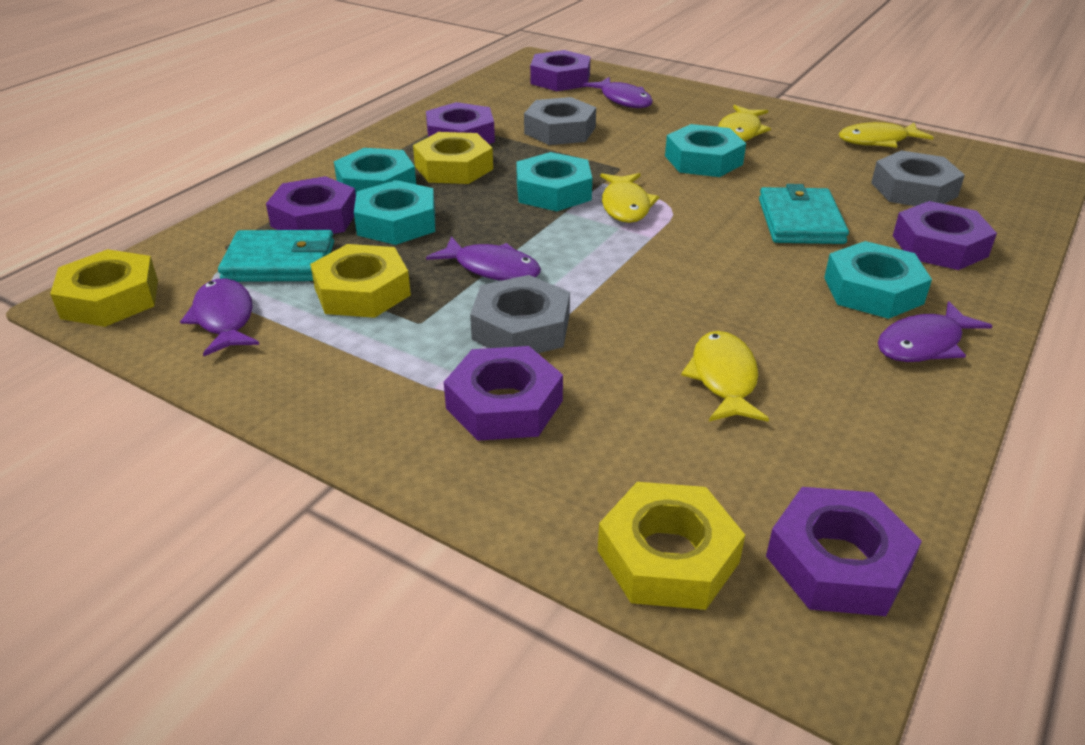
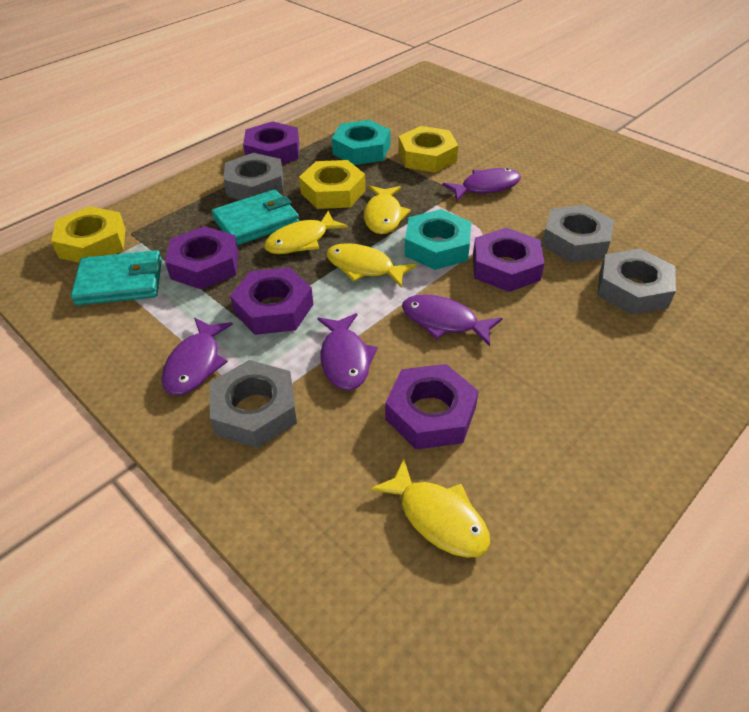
grey nut: 3 -> 4
purple nut: 6 -> 5
turquoise nut: 5 -> 2
yellow nut: 4 -> 3

